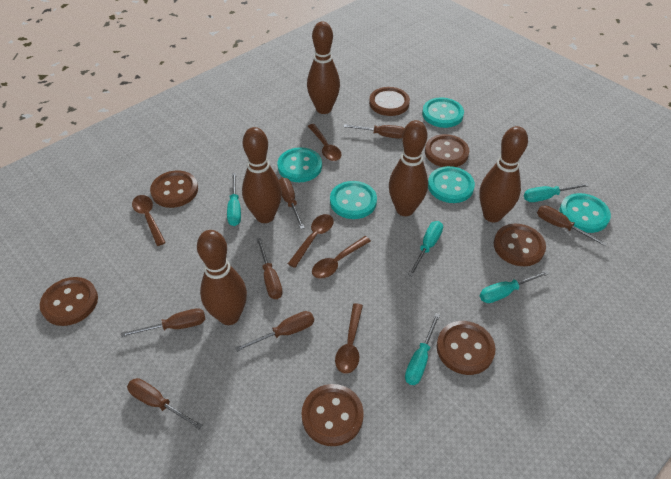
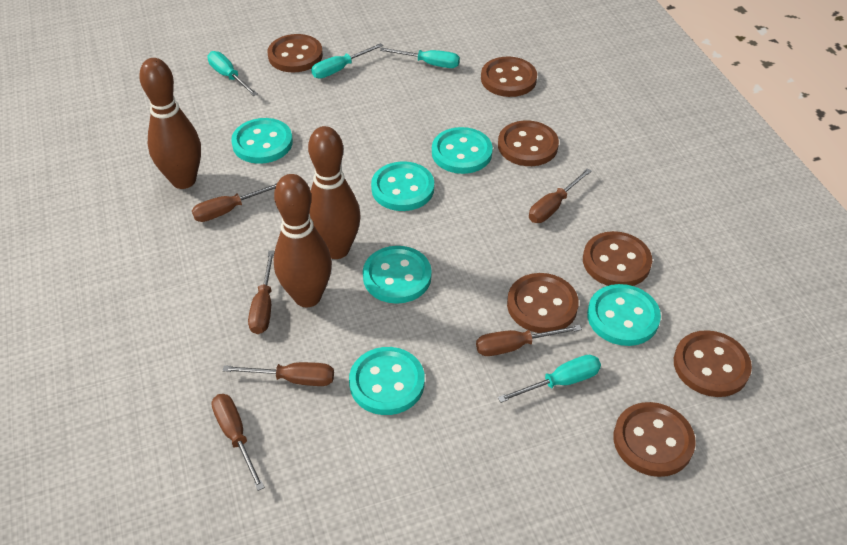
brown bowling pin: 5 -> 3
brown screwdriver: 7 -> 6
brown spoon: 5 -> 0
turquoise button: 5 -> 6
turquoise screwdriver: 5 -> 4

